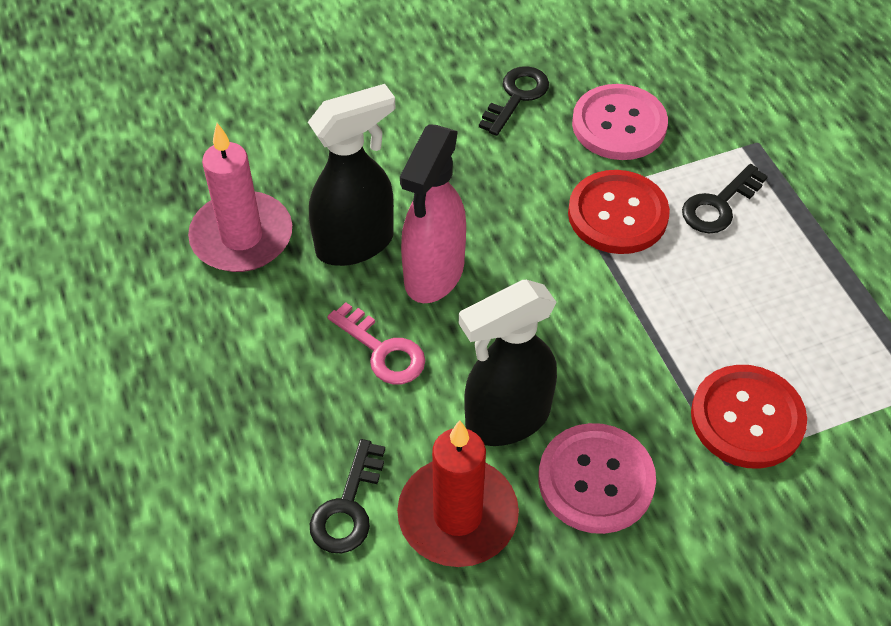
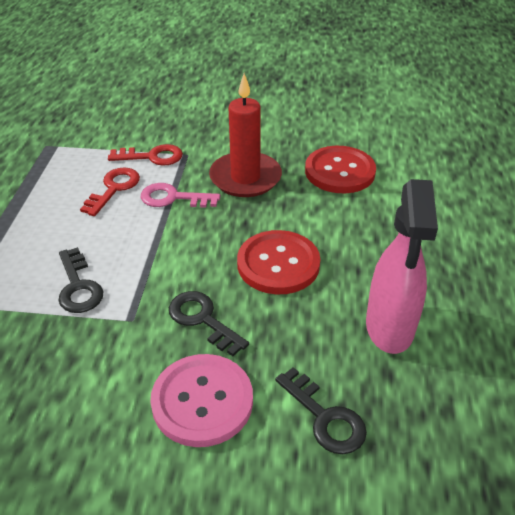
black spray bottle: 2 -> 0
pink button: 2 -> 1
pink candle: 1 -> 0
red key: 0 -> 2

